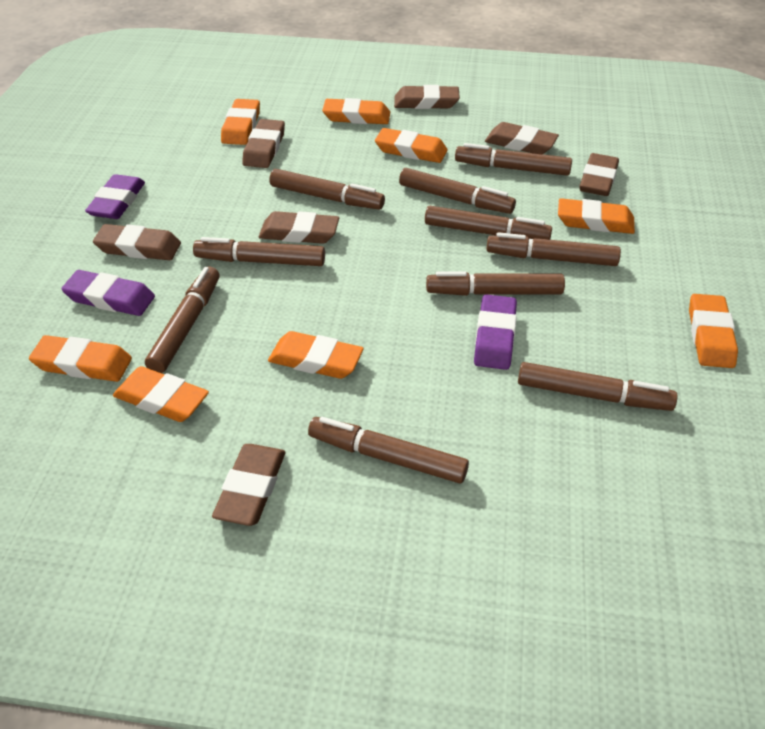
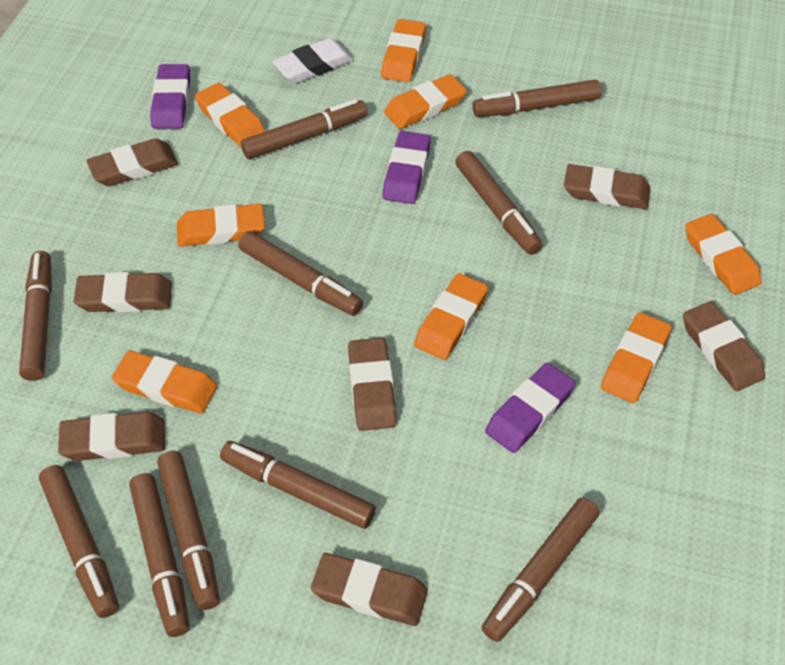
white eraser: 0 -> 1

